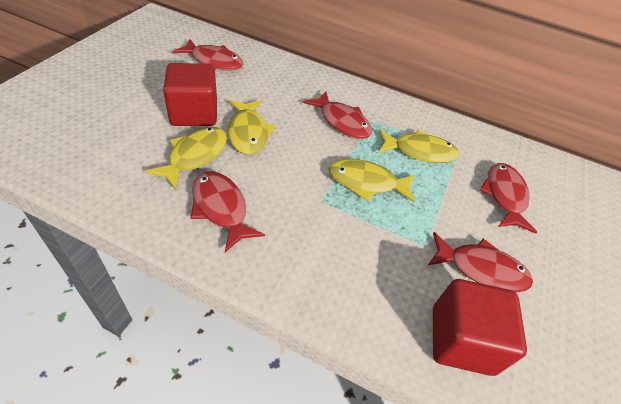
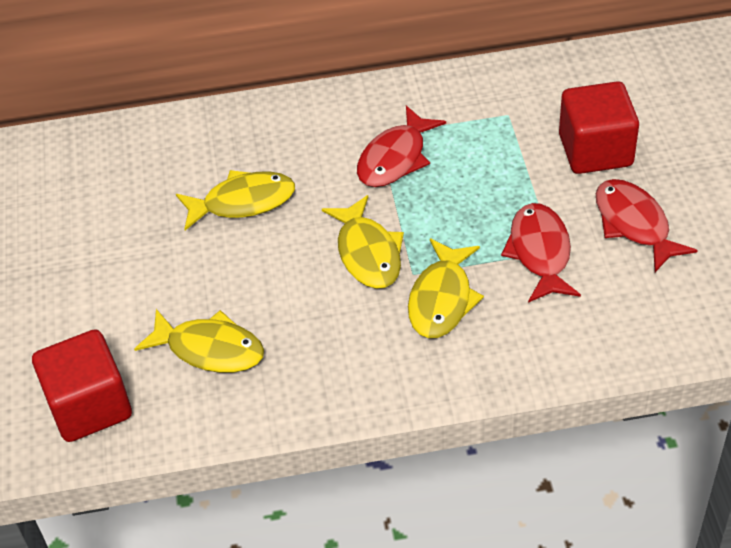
red fish: 5 -> 3

